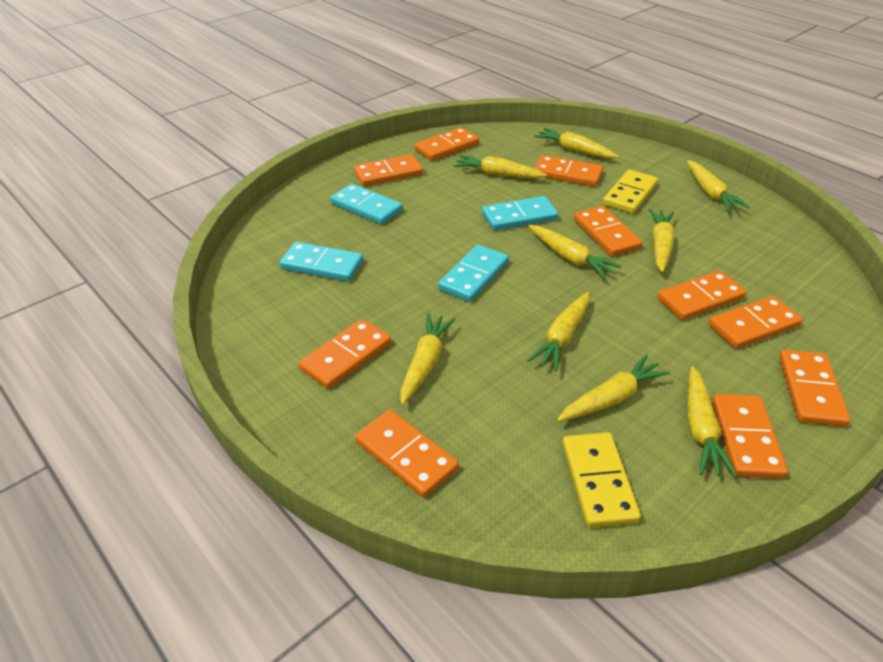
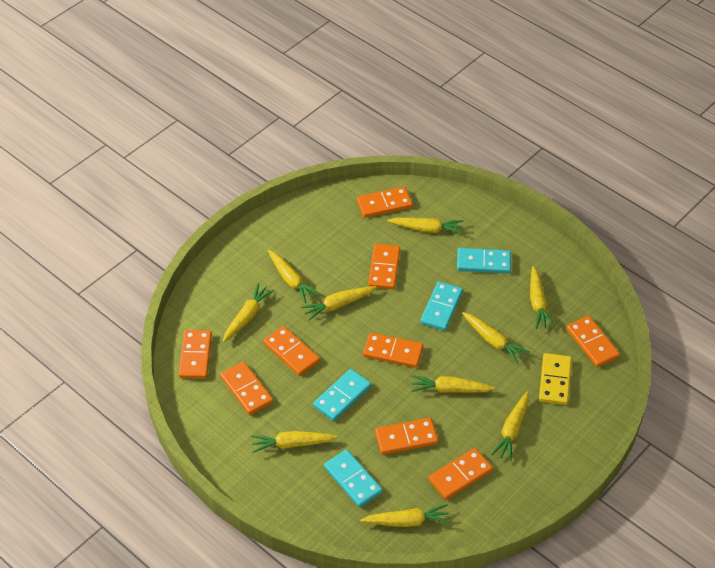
orange domino: 10 -> 9
yellow carrot: 9 -> 10
yellow domino: 2 -> 1

